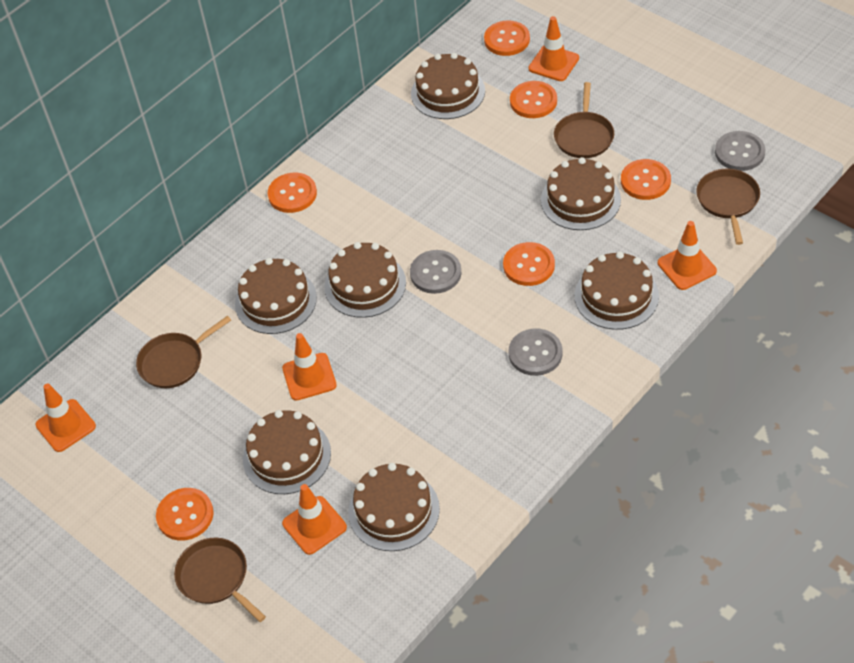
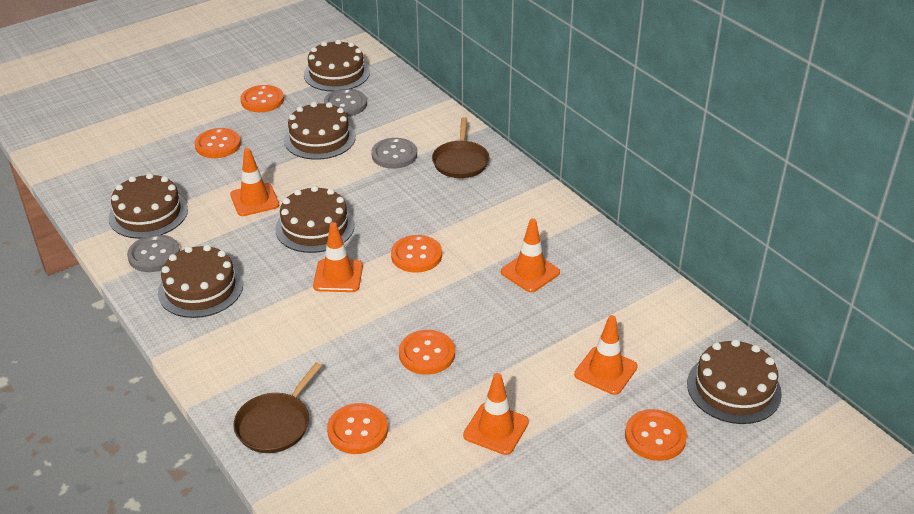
brown cake: 7 -> 6
brown pan: 4 -> 2

